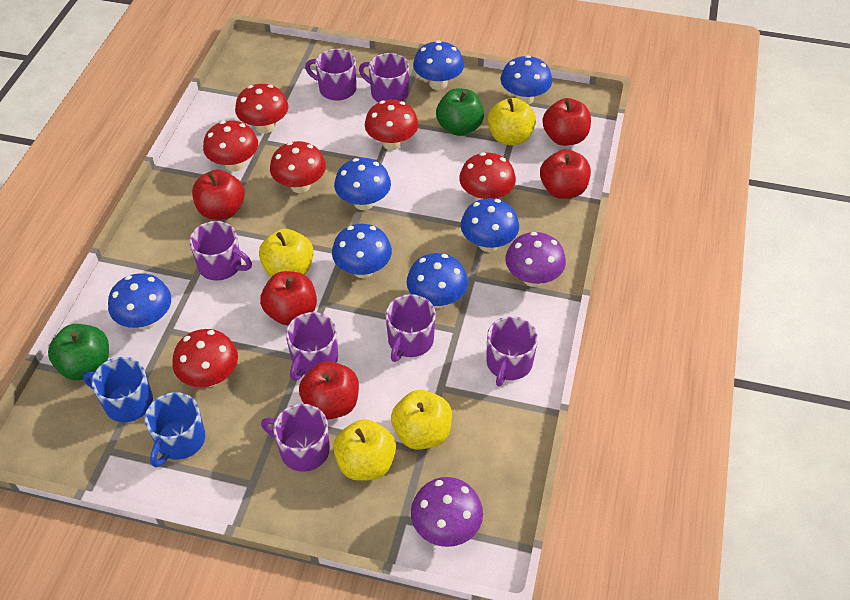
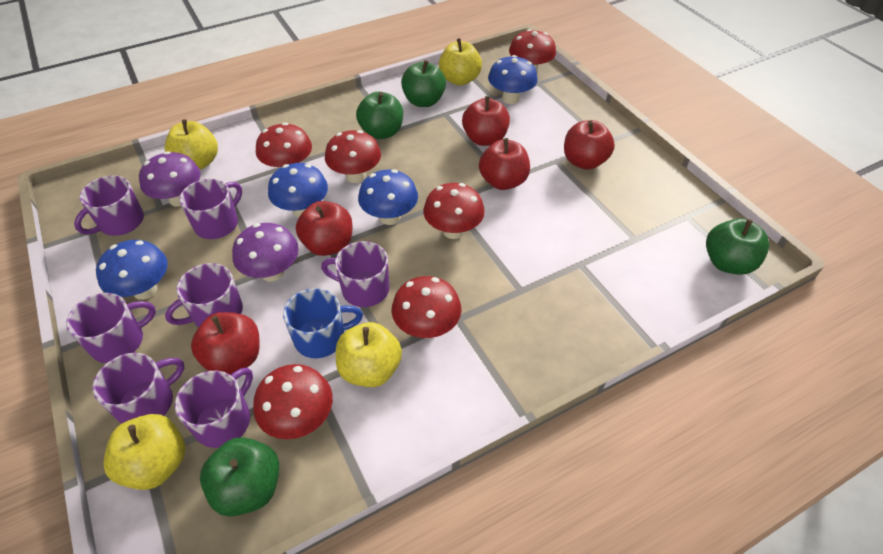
blue mug: 2 -> 1
blue mushroom: 7 -> 4
green apple: 2 -> 4

